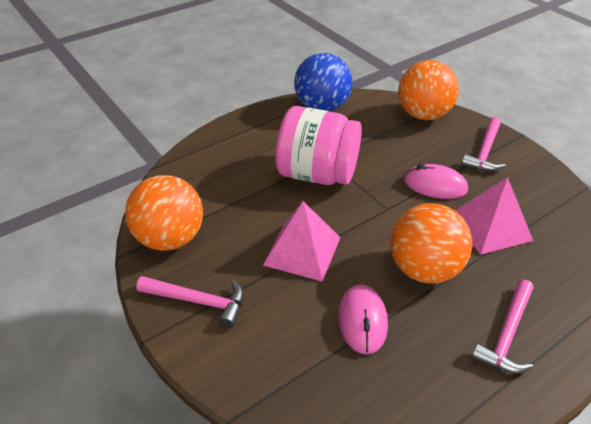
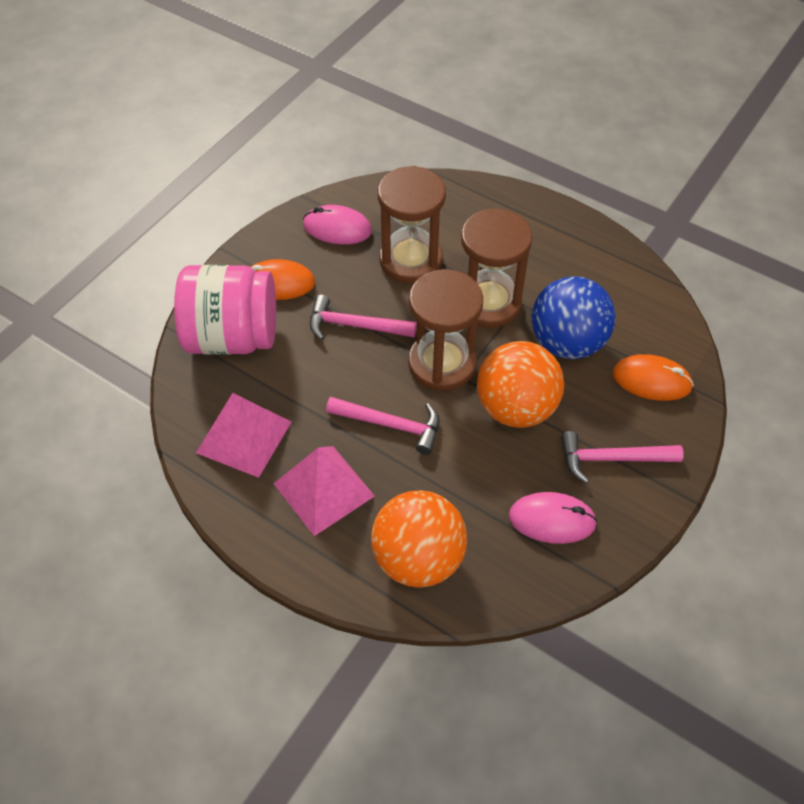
brown hourglass: 0 -> 3
orange ball: 3 -> 2
orange mouse: 0 -> 2

